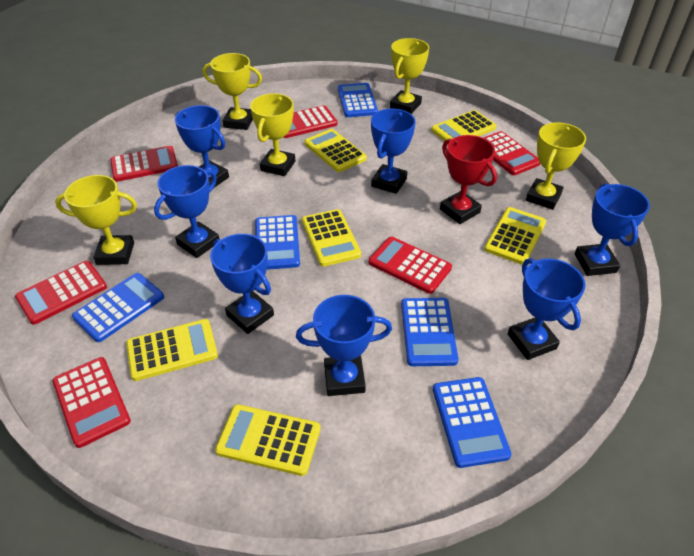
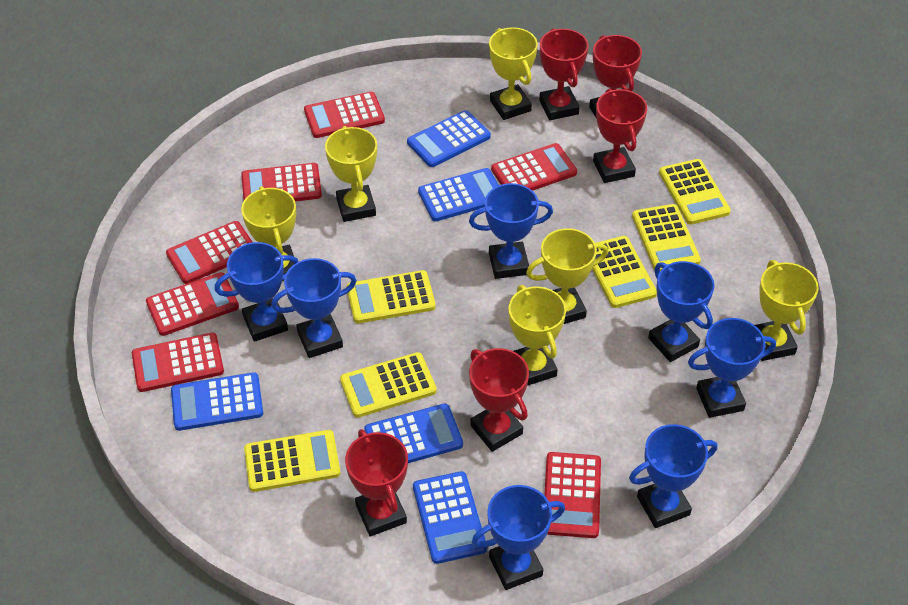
red calculator: 6 -> 7
red trophy: 1 -> 5
yellow trophy: 5 -> 6

